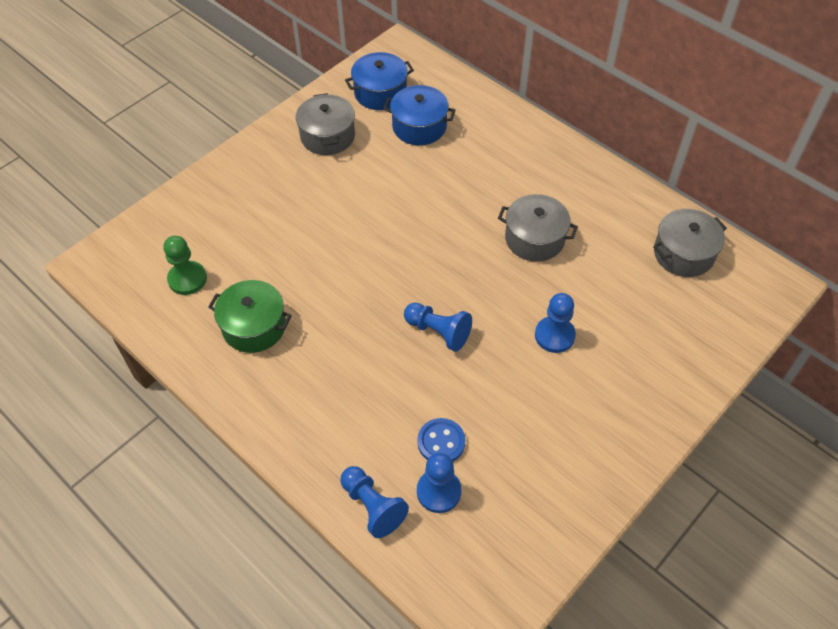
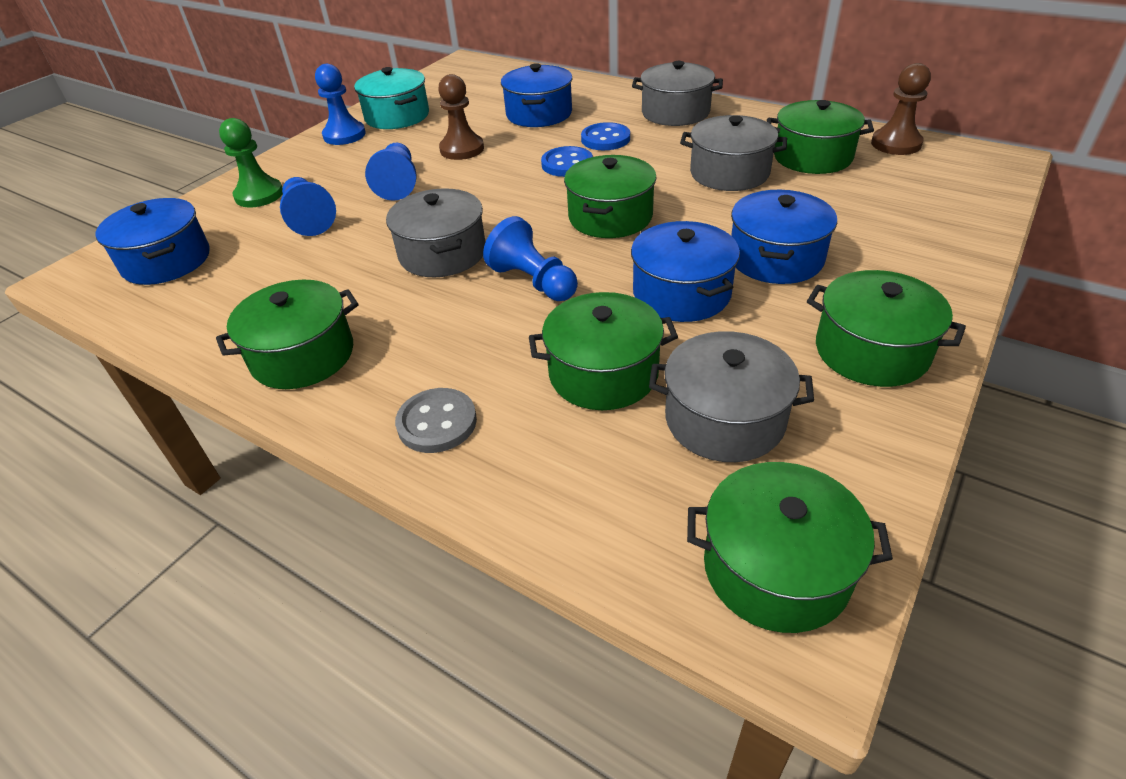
blue button: 1 -> 2
blue pot: 2 -> 4
brown pawn: 0 -> 2
green pot: 1 -> 6
grey button: 0 -> 1
grey pot: 3 -> 4
turquoise pot: 0 -> 1

